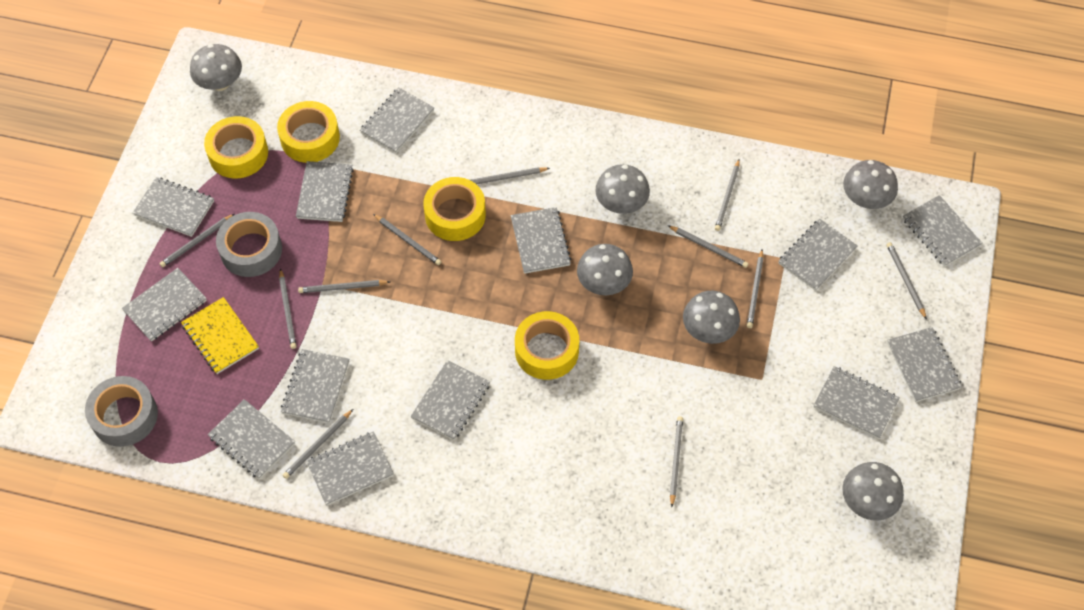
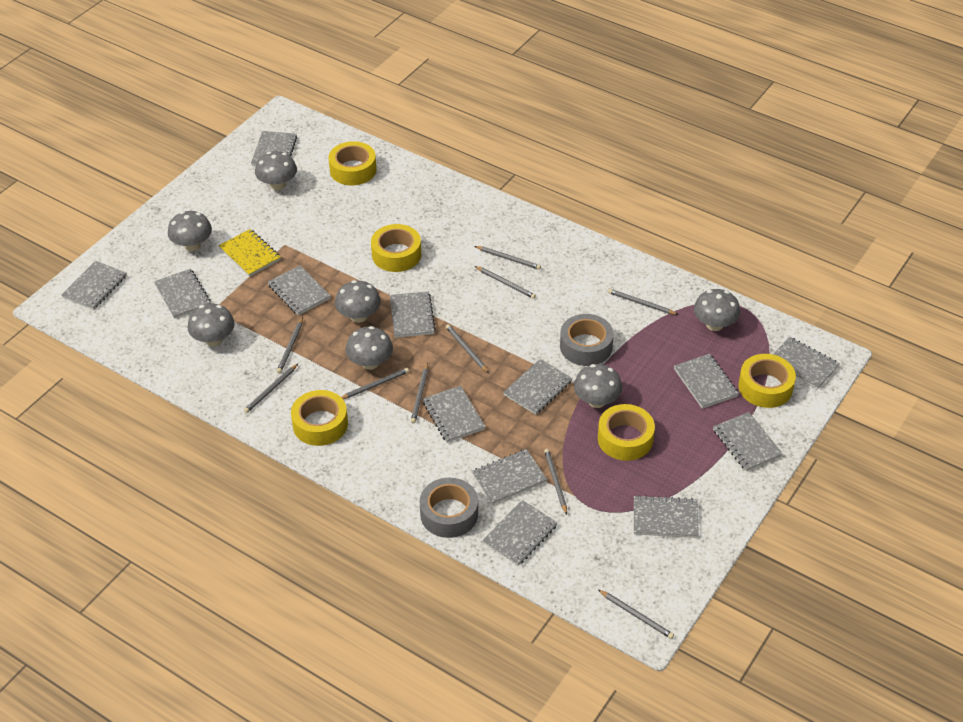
grey mushroom: 6 -> 7
grey pencil: 11 -> 10
yellow tape: 4 -> 5

